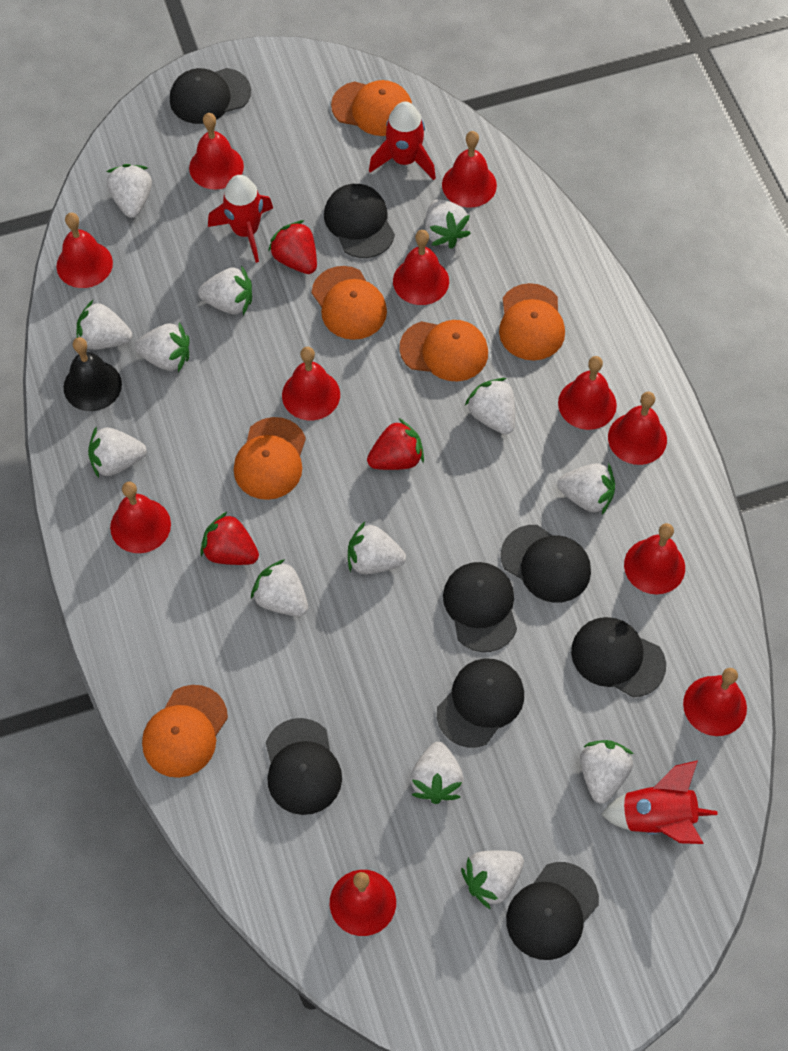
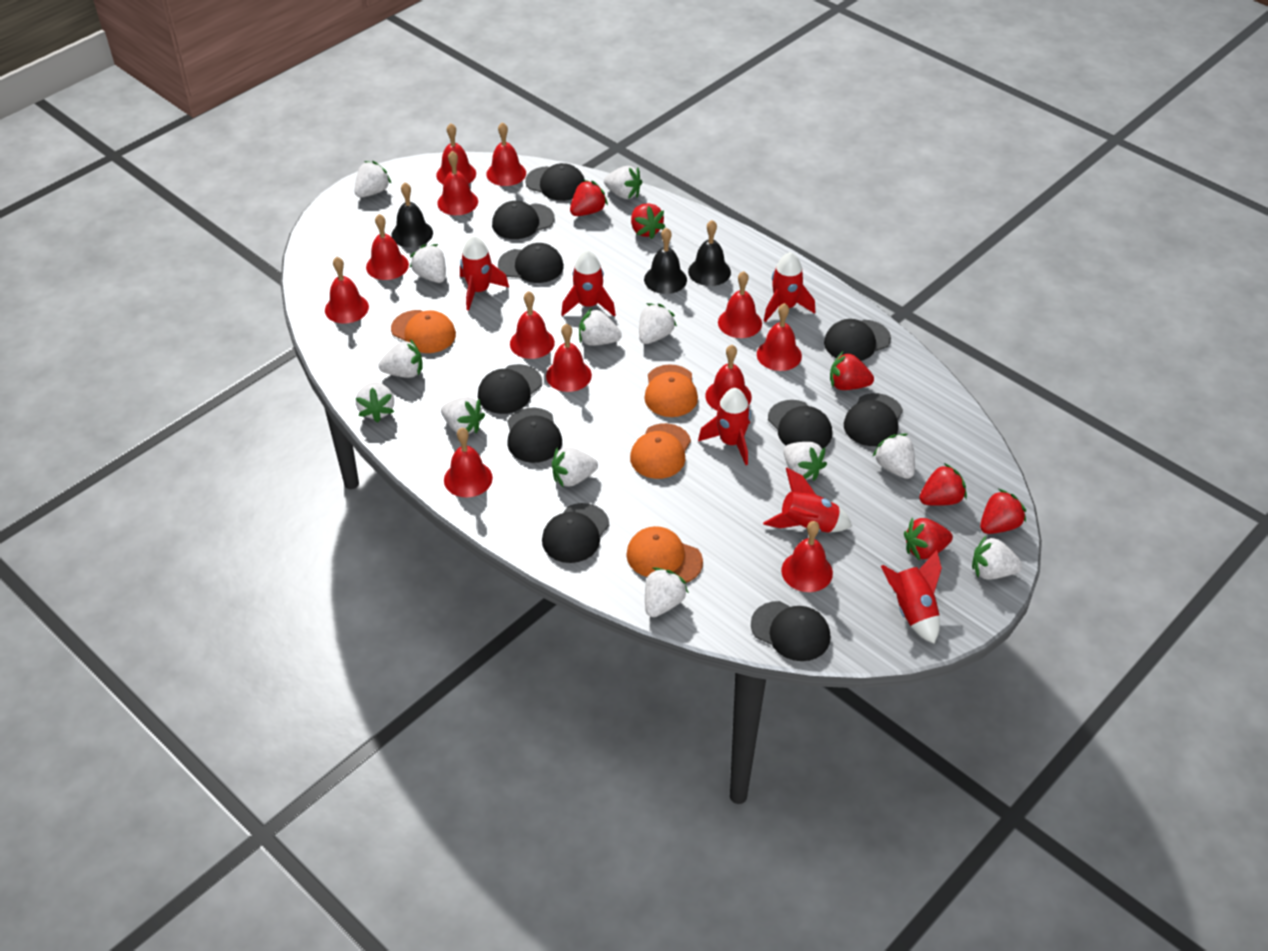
black bell: 1 -> 3
black cap: 8 -> 10
orange cap: 6 -> 4
red bell: 11 -> 12
red rocket: 3 -> 6
red strawberry: 3 -> 6

